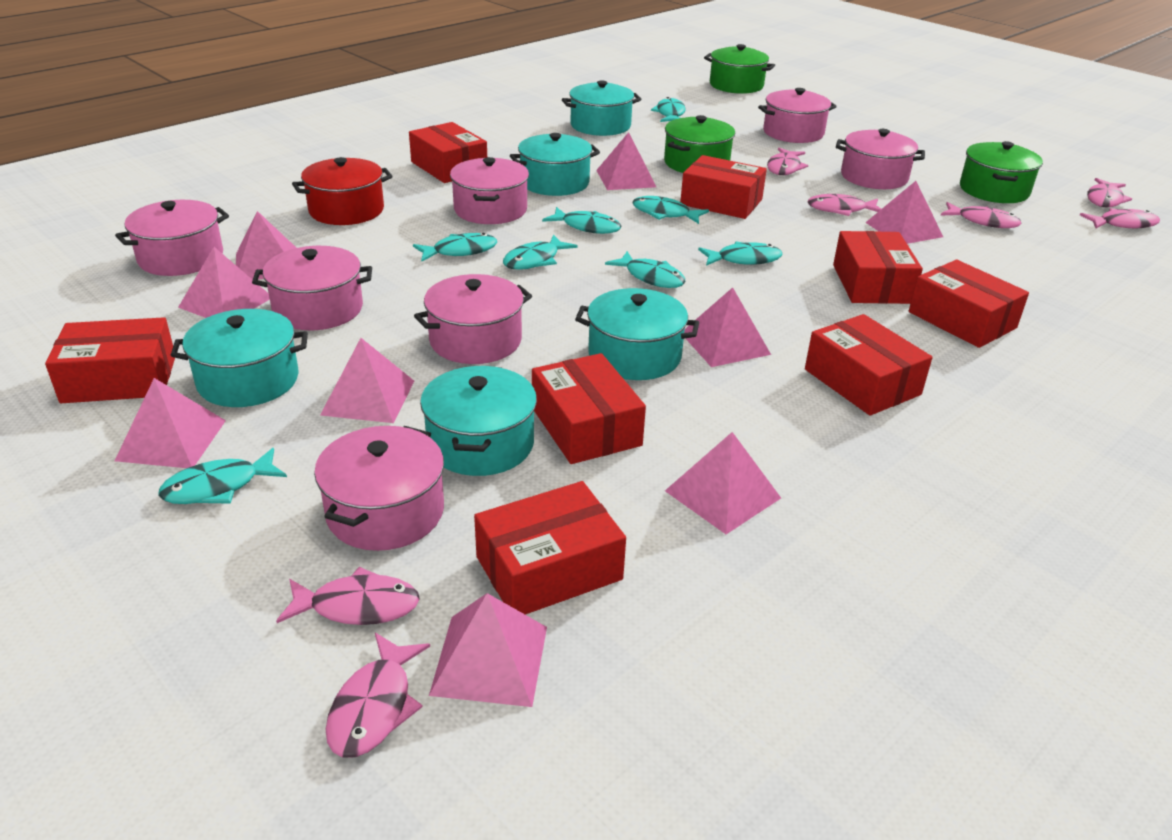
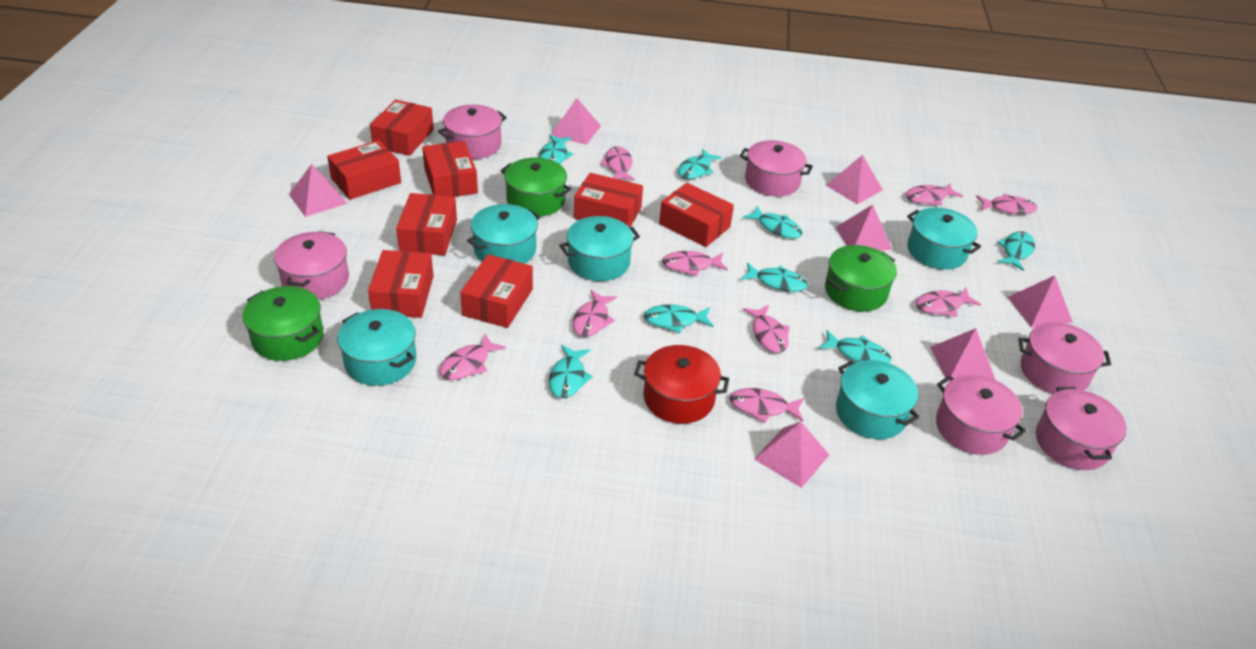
pink fish: 7 -> 9
pink pot: 7 -> 6
pink pyramid: 9 -> 7

